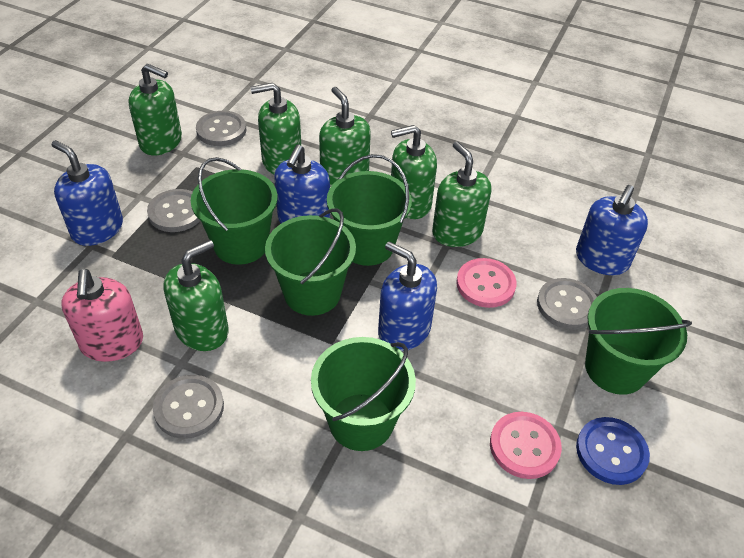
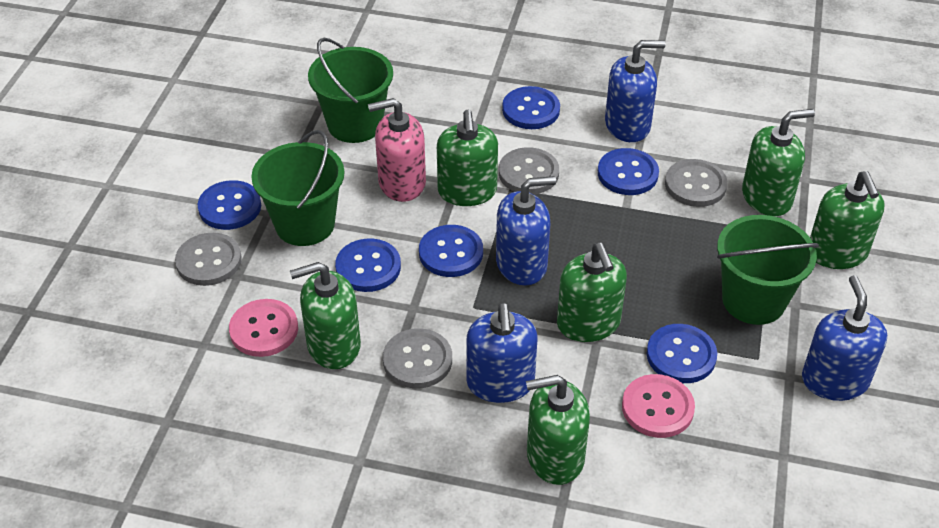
blue button: 1 -> 6
green bucket: 5 -> 3

